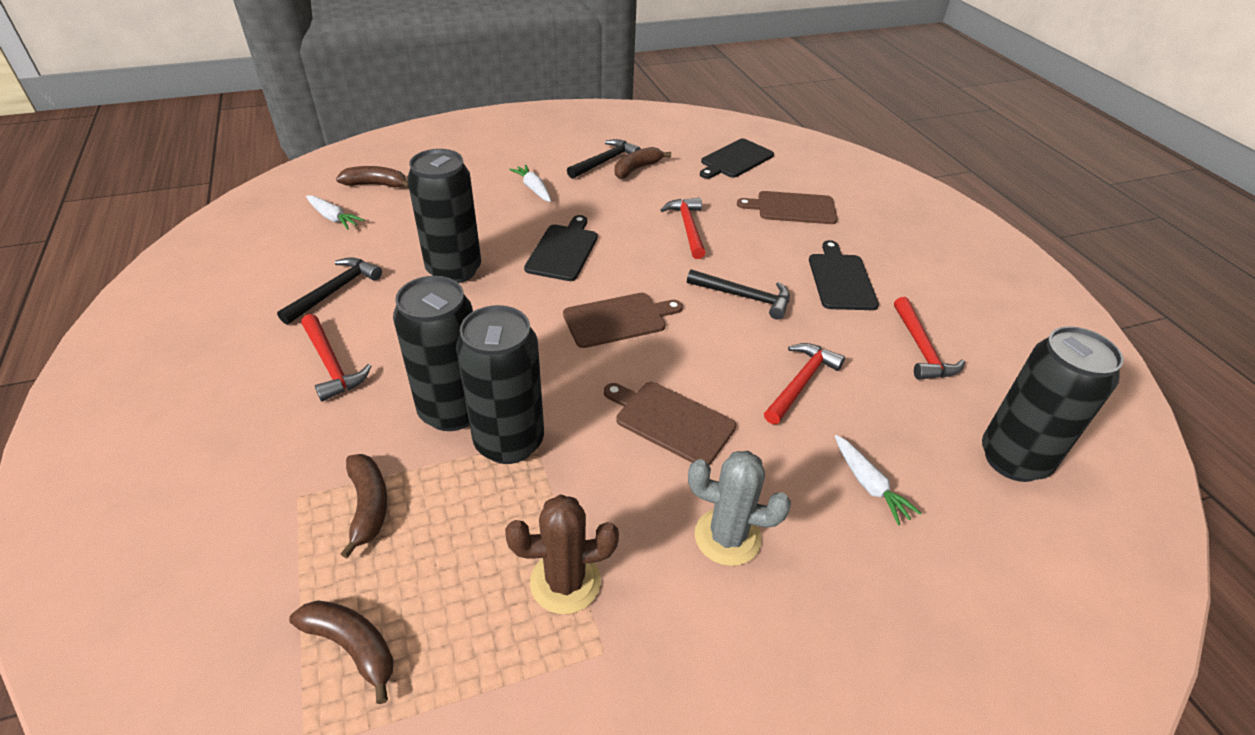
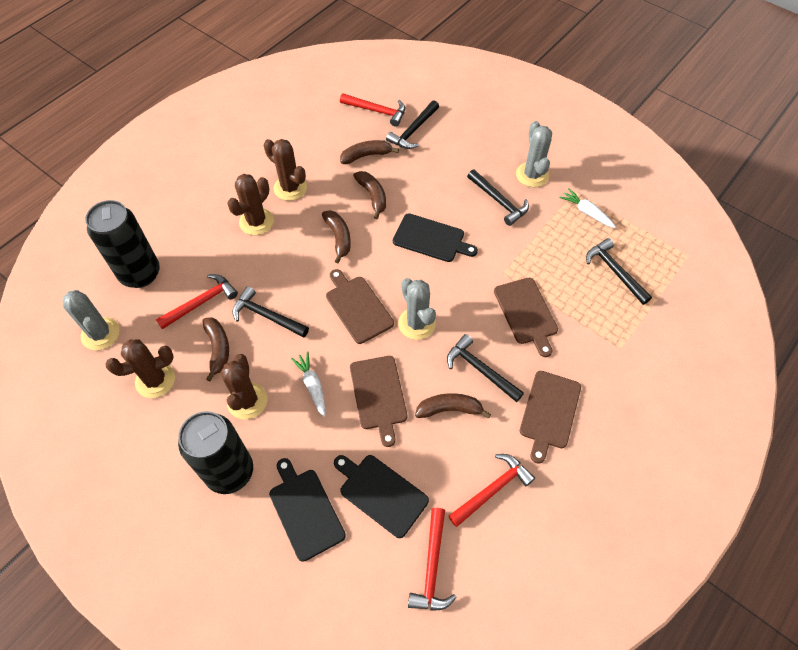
black can: 4 -> 2
black hammer: 3 -> 5
brown banana: 4 -> 5
brown cactus: 1 -> 4
brown cutting board: 3 -> 4
grey cactus: 1 -> 3
white carrot: 3 -> 2

